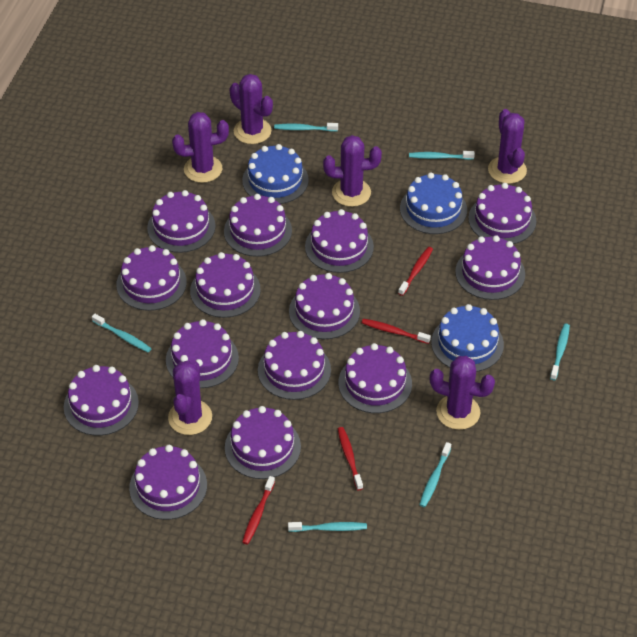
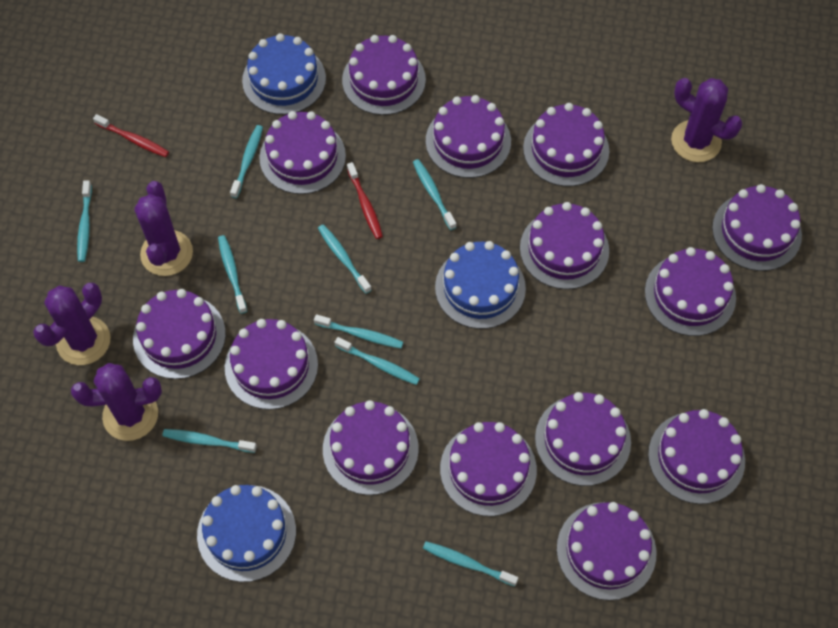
purple cactus: 6 -> 4
red toothbrush: 4 -> 2
turquoise toothbrush: 6 -> 9

